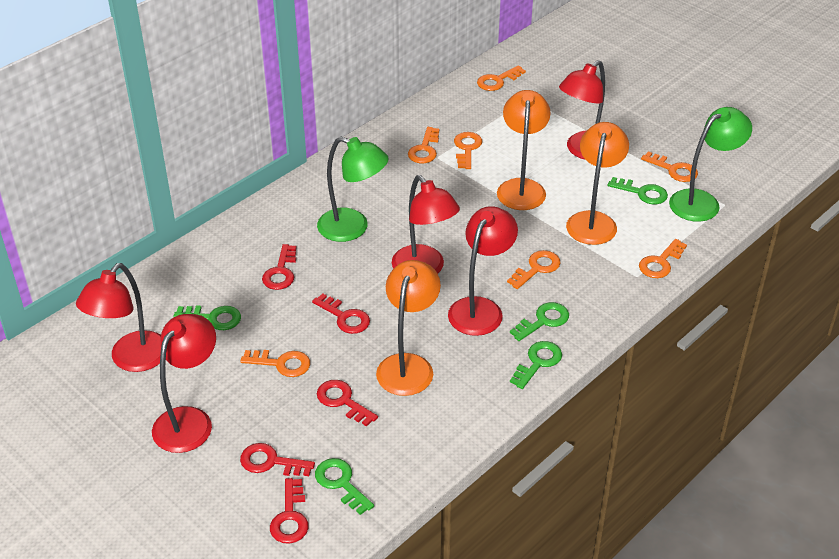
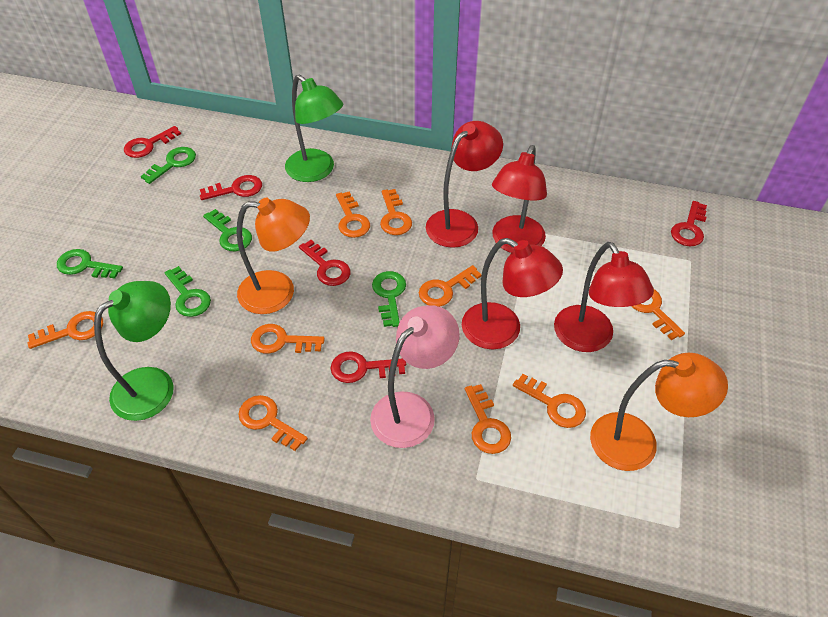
orange key: 7 -> 9
orange lamp: 3 -> 2
pink lamp: 0 -> 1
red lamp: 5 -> 4

